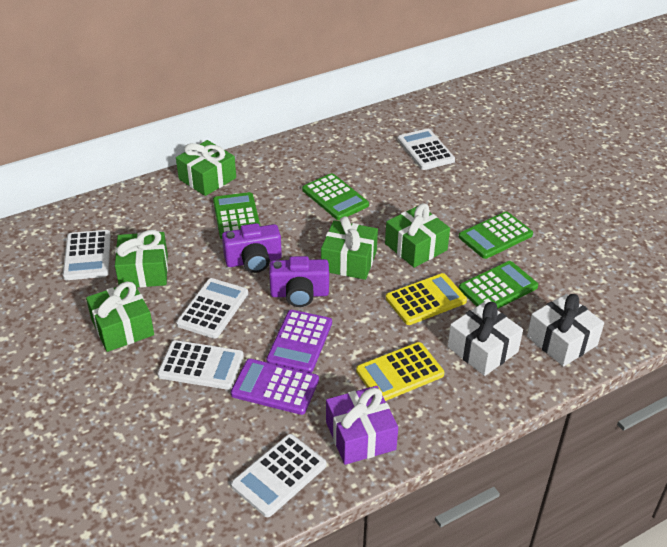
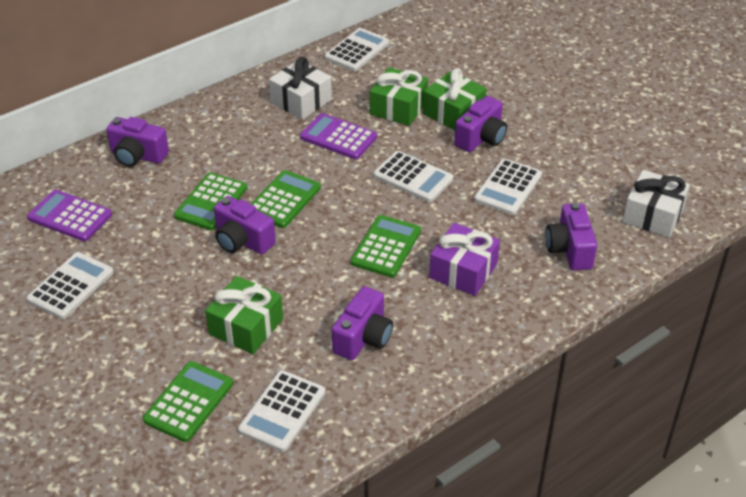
green gift: 5 -> 3
purple camera: 2 -> 5
yellow calculator: 2 -> 0

